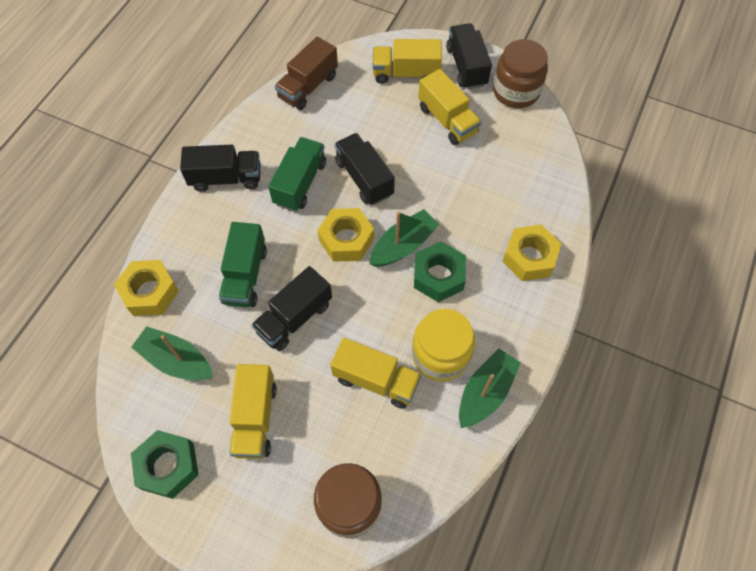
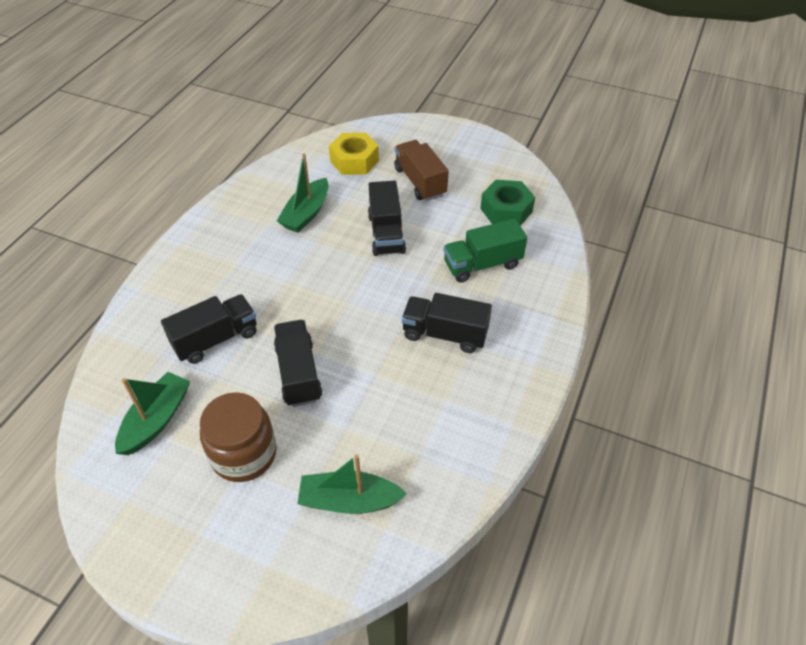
brown jar: 2 -> 1
green nut: 2 -> 1
green truck: 2 -> 1
yellow jar: 1 -> 0
yellow nut: 3 -> 1
yellow truck: 4 -> 0

